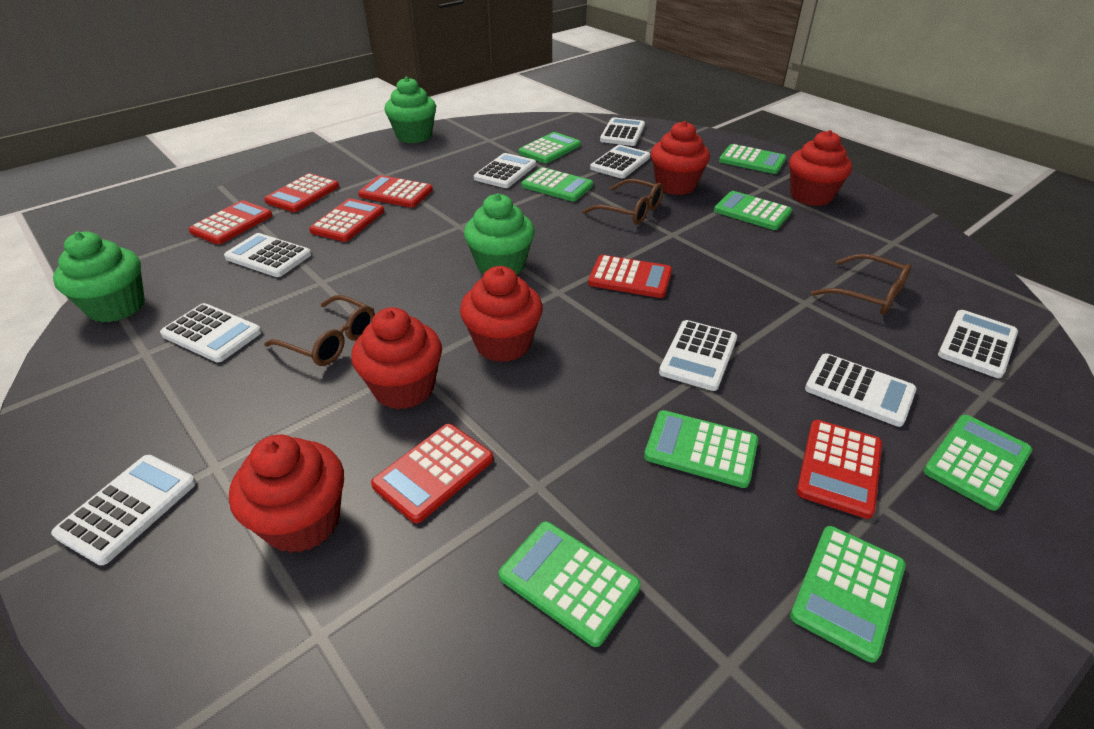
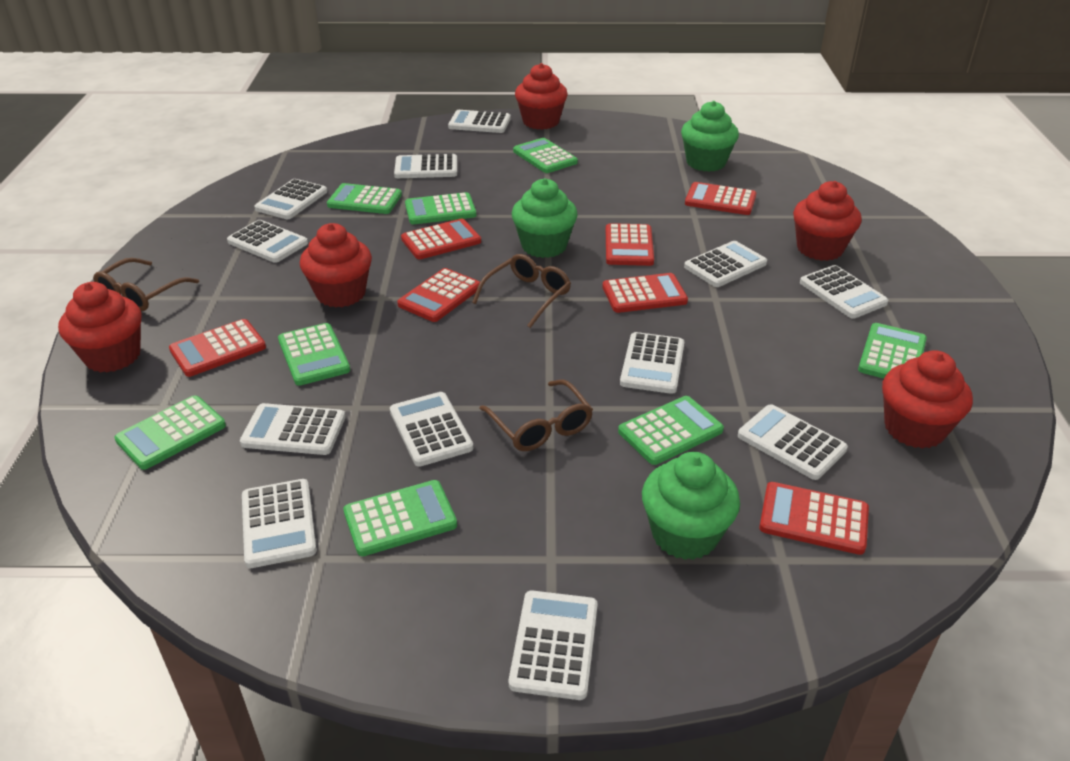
white calculator: 9 -> 12

